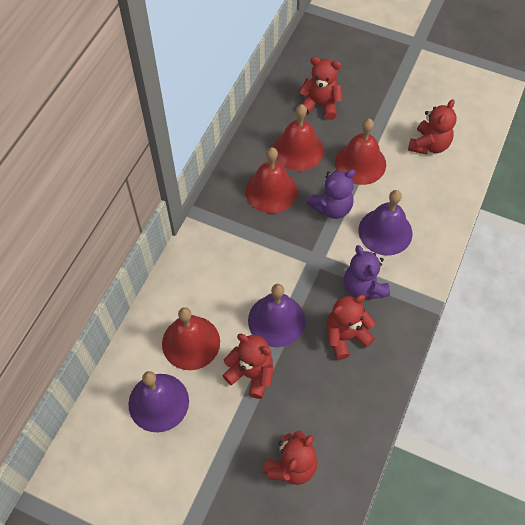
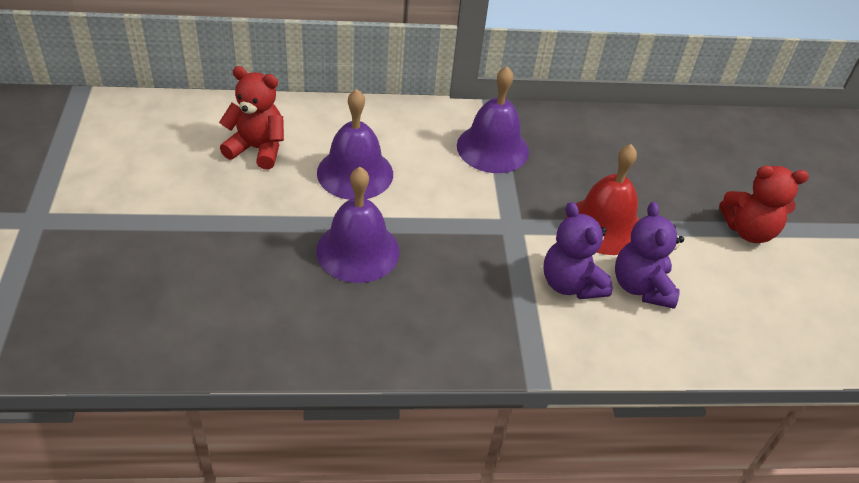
red bell: 4 -> 1
red teddy bear: 5 -> 2

